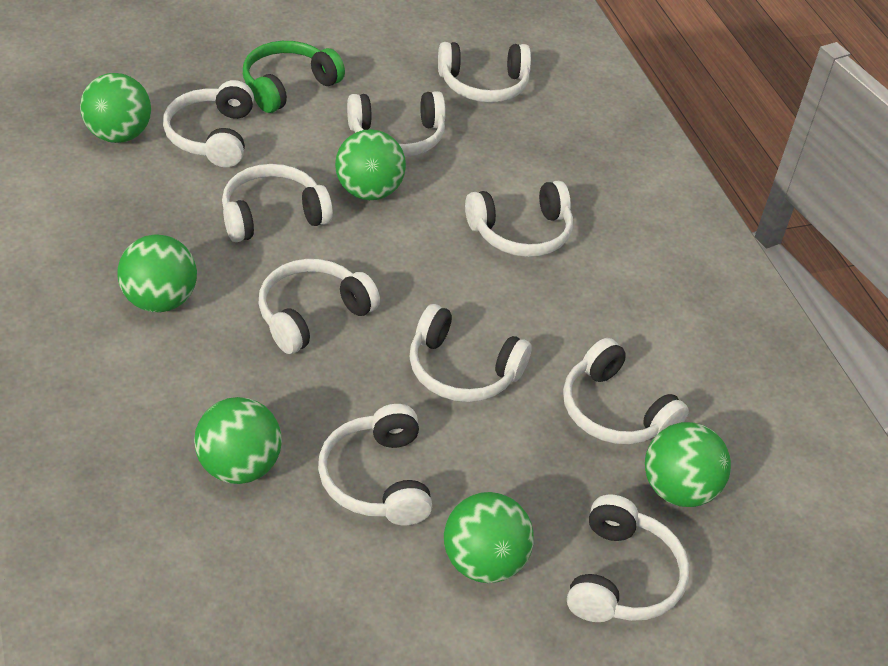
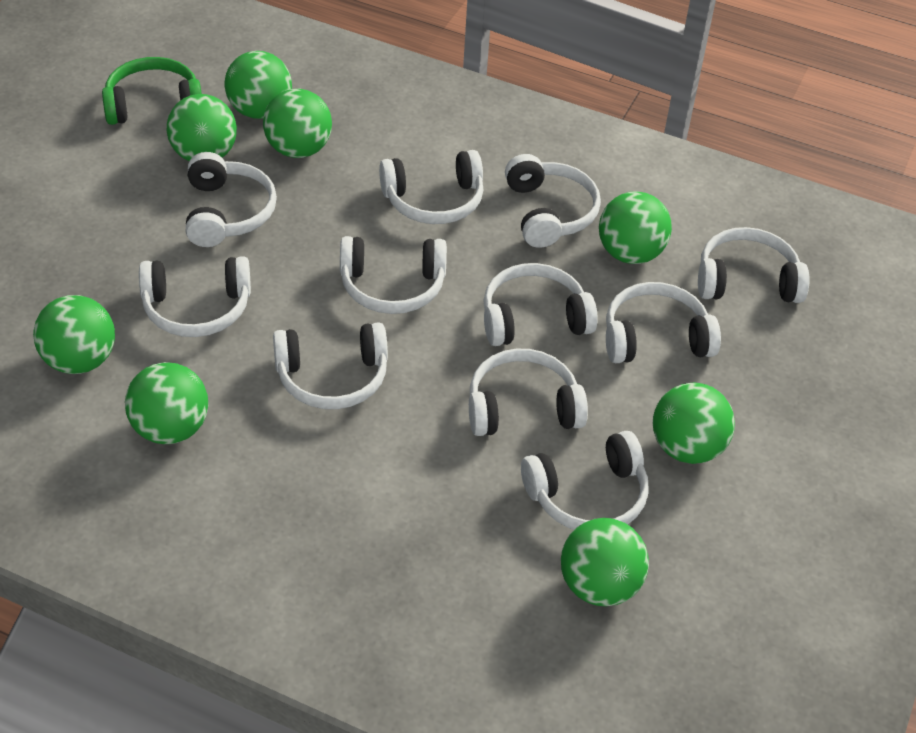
green ball: 6 -> 8
white headphones: 10 -> 11

